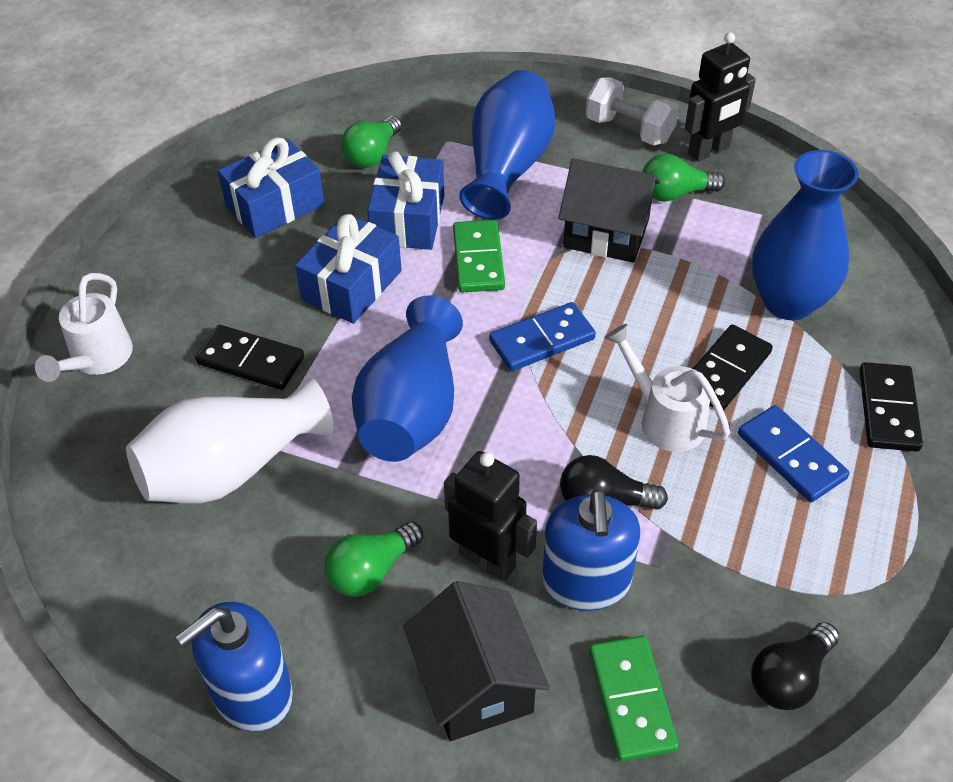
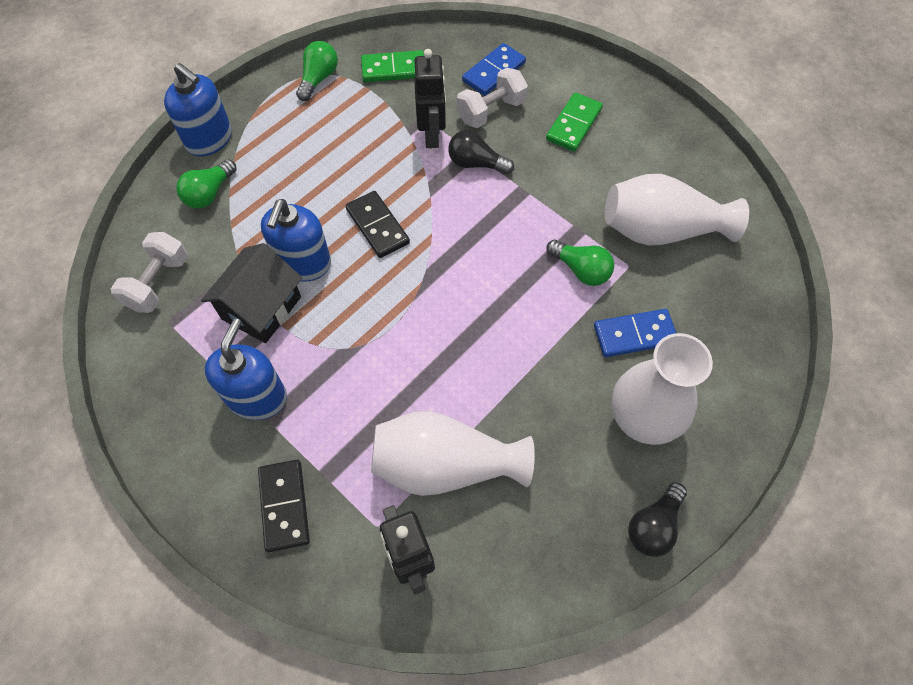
black domino: 3 -> 2
black house: 2 -> 1
blue gift: 3 -> 0
blue soap dispenser: 2 -> 3
blue vase: 3 -> 0
white dumbbell: 1 -> 2
white vase: 1 -> 3
white watering can: 2 -> 0

